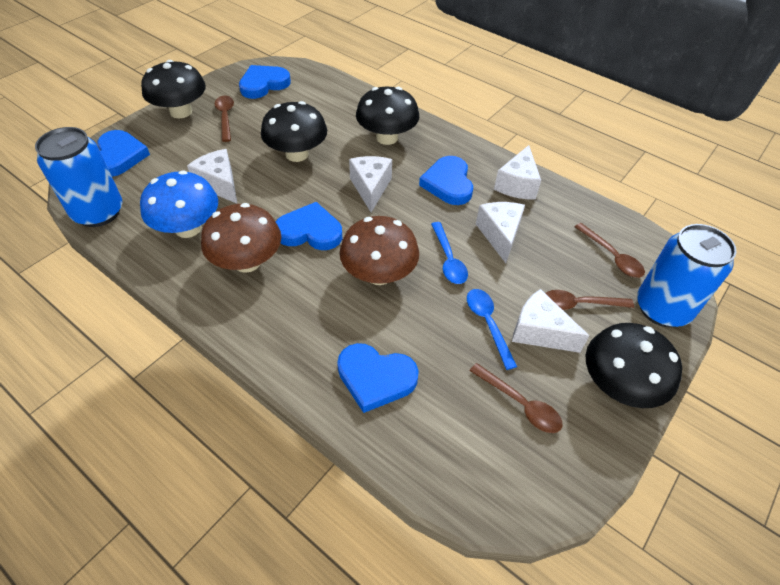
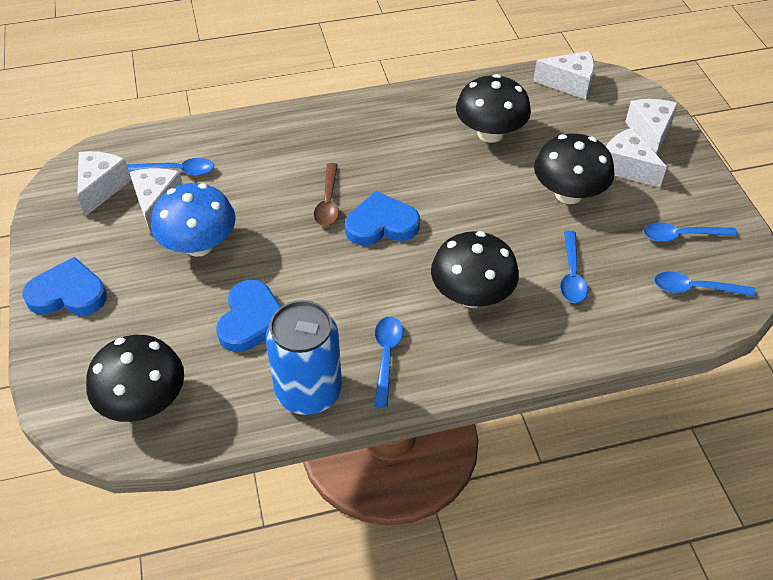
blue can: 2 -> 1
blue heart: 5 -> 3
blue spoon: 2 -> 5
brown mushroom: 2 -> 0
brown spoon: 4 -> 1

